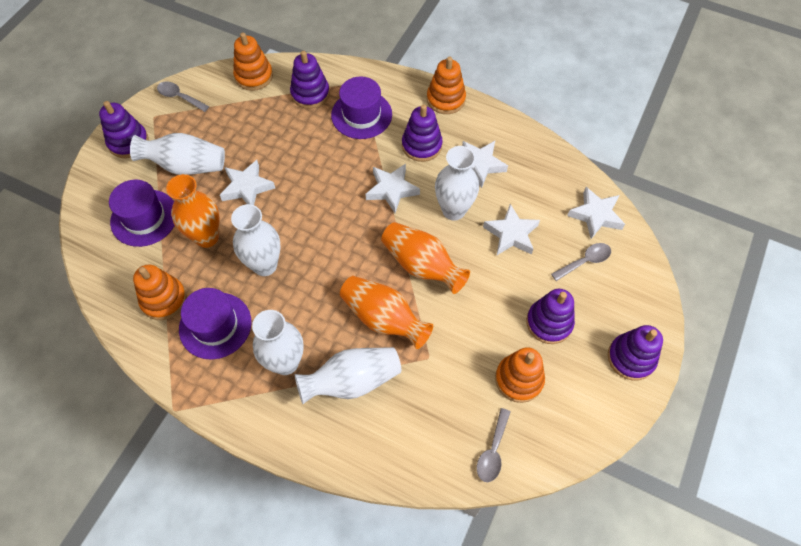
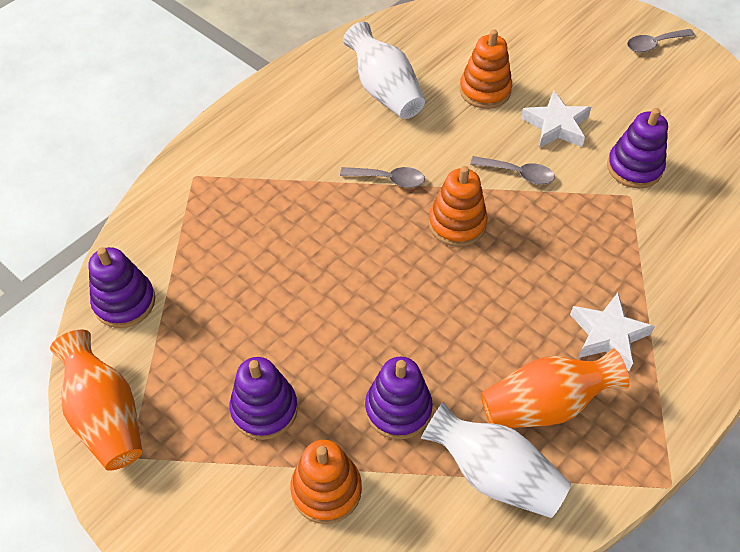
orange stacking toy: 4 -> 3
orange vase: 3 -> 2
purple hat: 3 -> 0
purple stacking toy: 5 -> 4
white star: 5 -> 2
white vase: 5 -> 2

